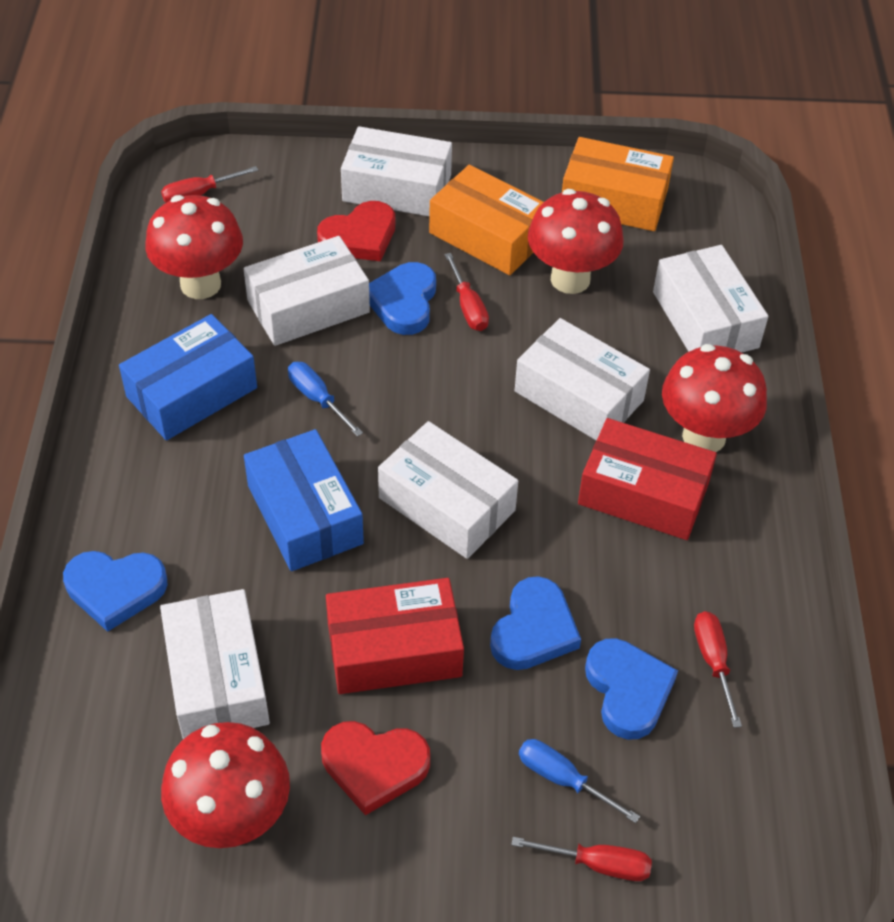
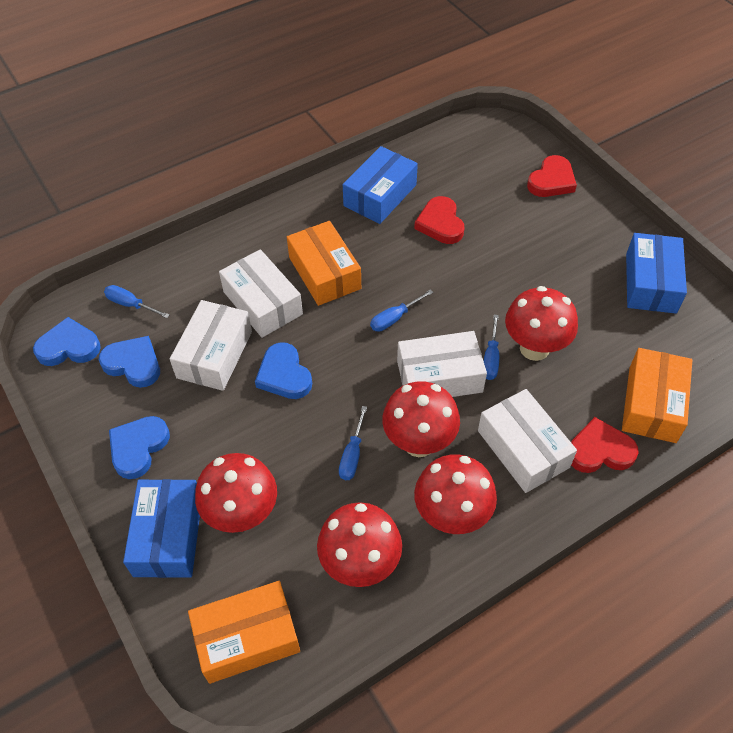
blue box: 2 -> 3
blue screwdriver: 2 -> 4
orange box: 2 -> 3
red box: 2 -> 0
red heart: 2 -> 3
red mushroom: 4 -> 5
red screwdriver: 4 -> 0
white box: 6 -> 4

